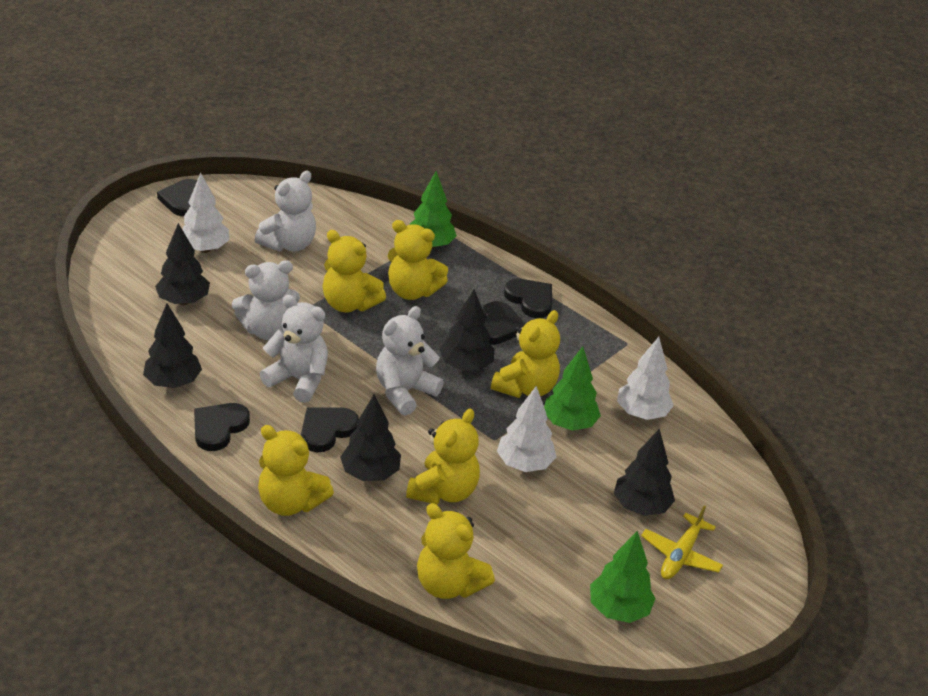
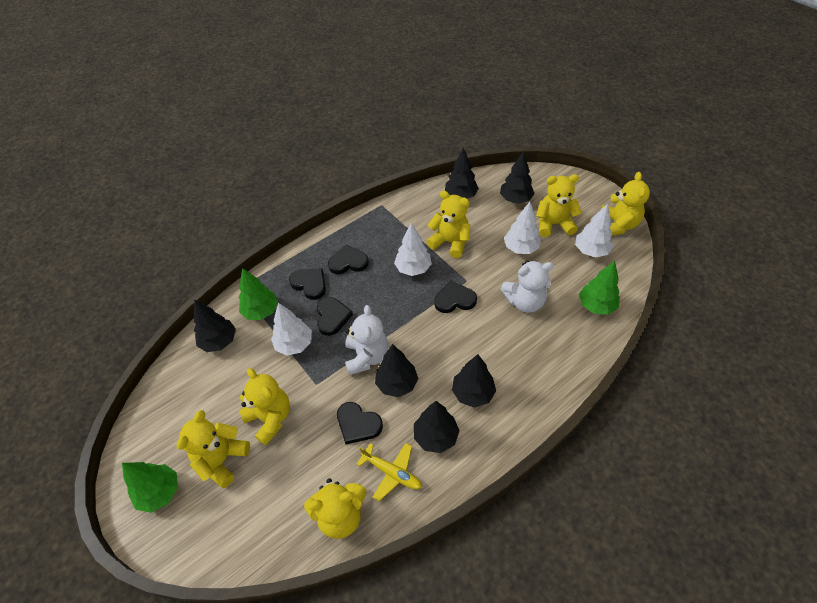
black tree: 5 -> 6
white teddy bear: 4 -> 2
white tree: 3 -> 4

